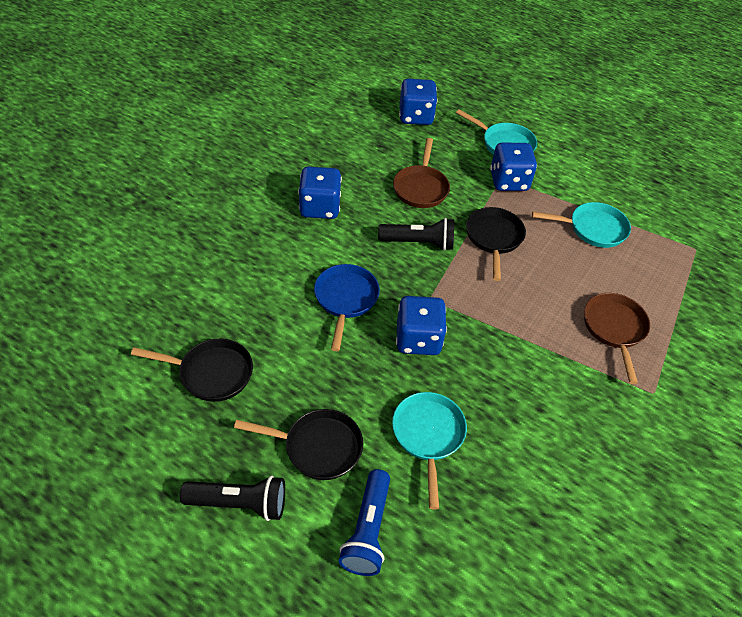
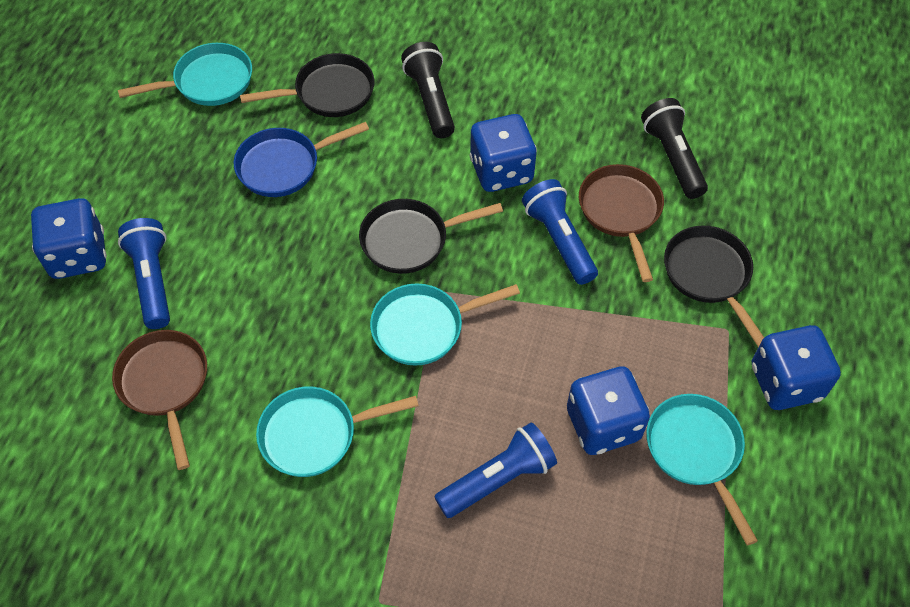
blue flashlight: 1 -> 3
turquoise pan: 3 -> 4

